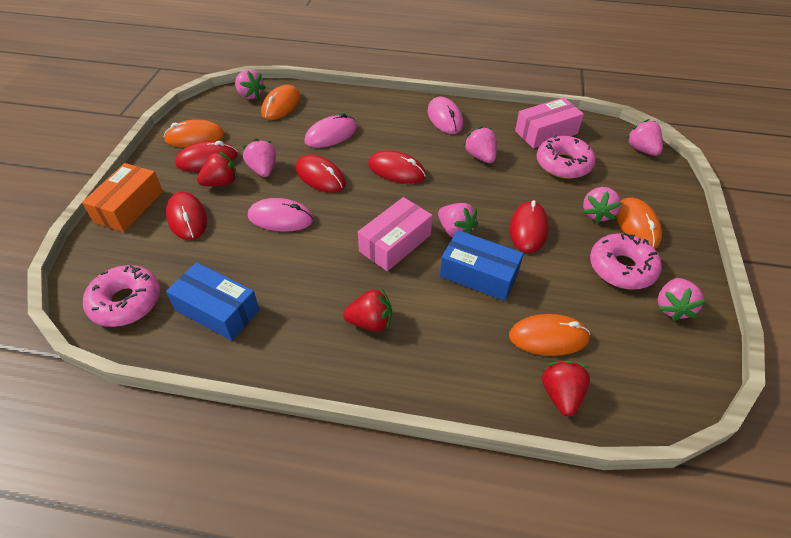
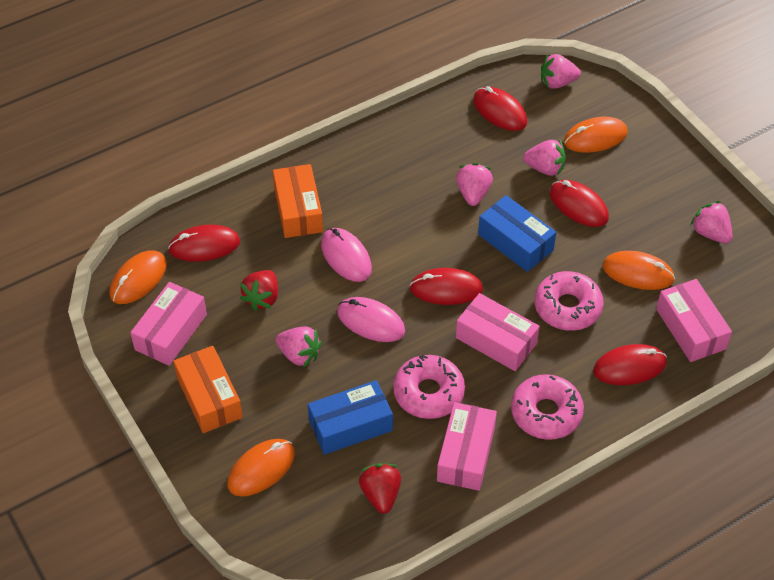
orange box: 1 -> 2
pink box: 2 -> 4
pink mouse: 3 -> 2
pink strawberry: 7 -> 5
red strawberry: 3 -> 2

